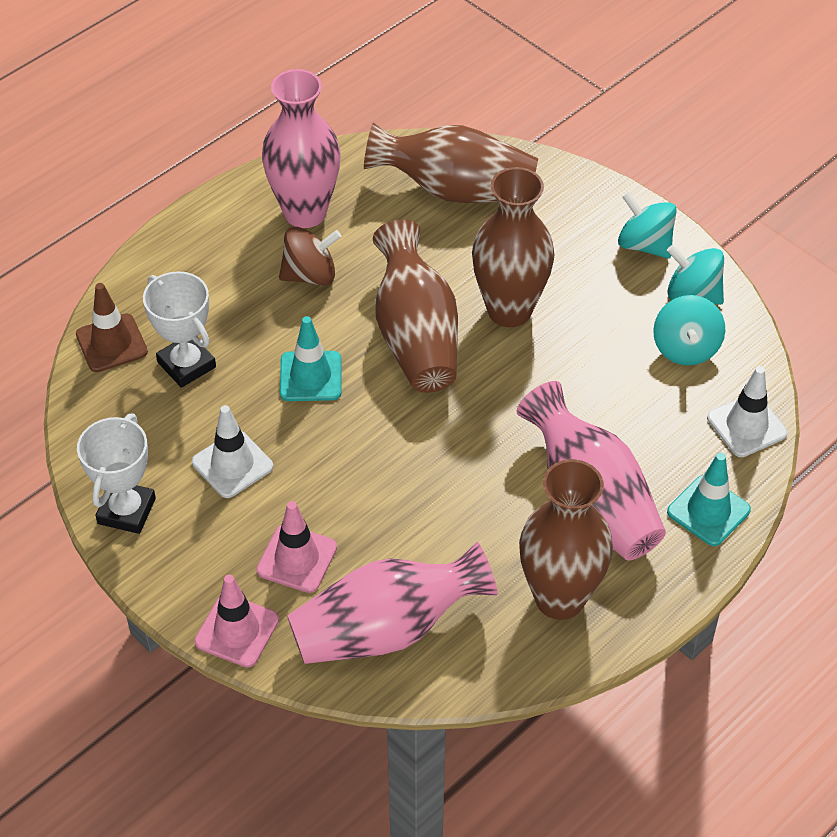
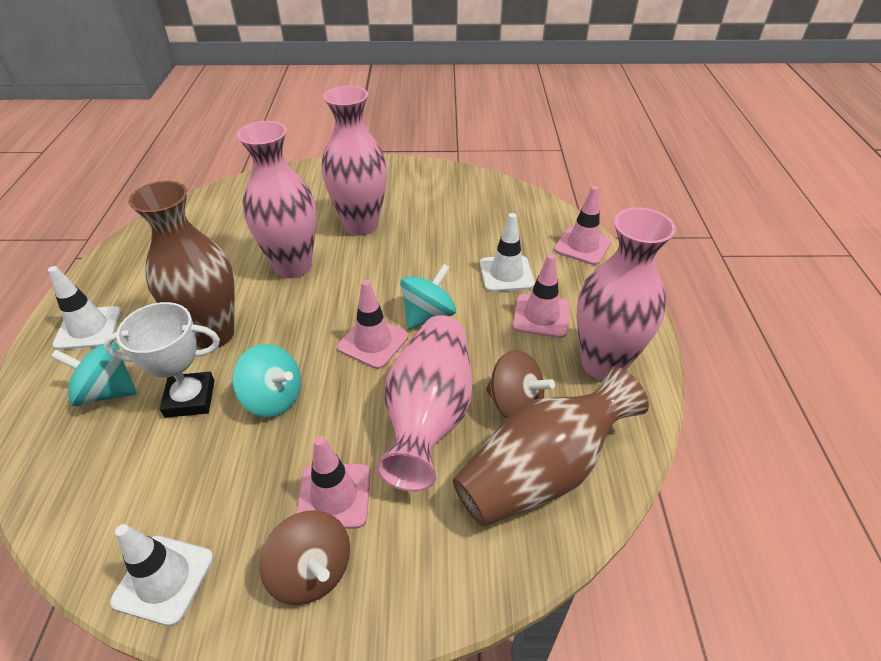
brown spinning top: 1 -> 2
brown traffic cone: 1 -> 0
brown vase: 4 -> 2
pink traffic cone: 2 -> 4
pink vase: 3 -> 4
turquoise traffic cone: 2 -> 0
white traffic cone: 2 -> 3
white trophy: 2 -> 1

